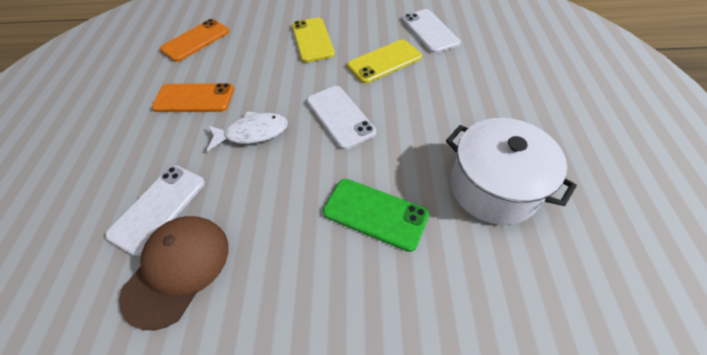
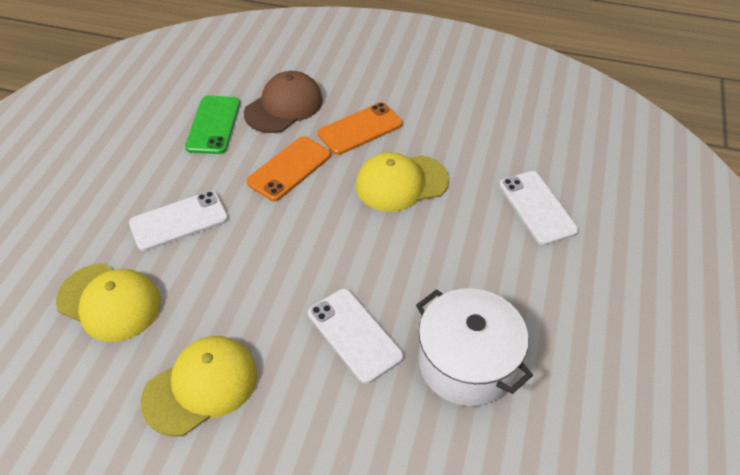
white fish: 1 -> 0
yellow cap: 0 -> 3
yellow phone: 2 -> 0

